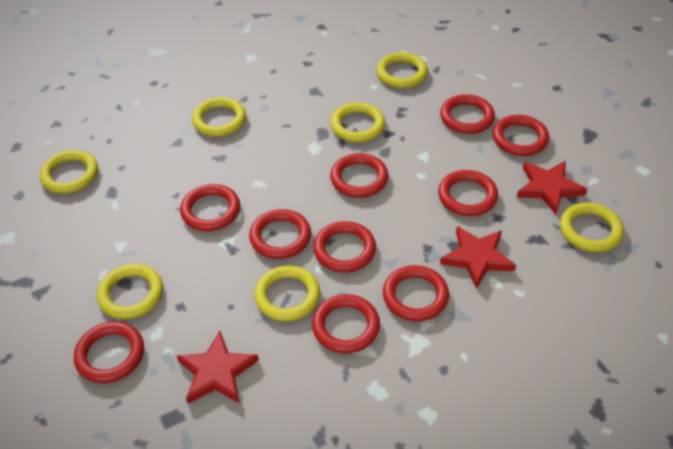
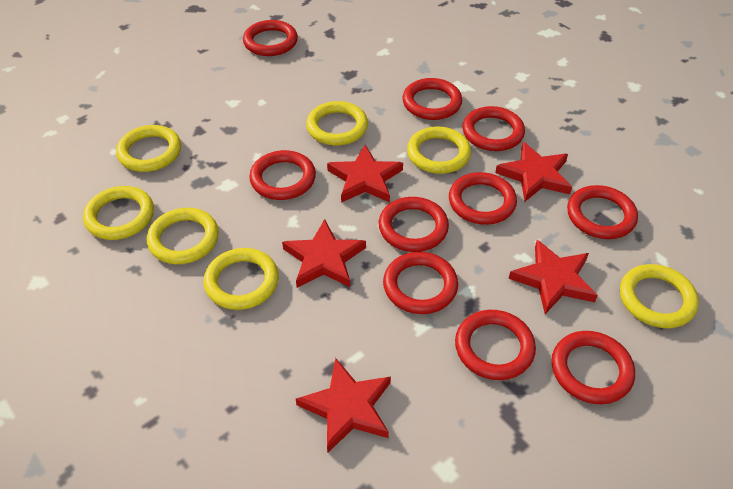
red star: 3 -> 5

